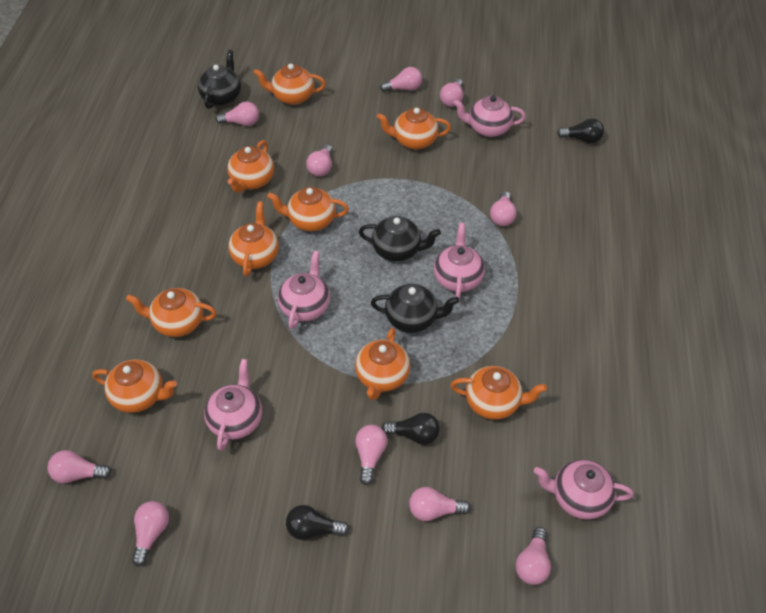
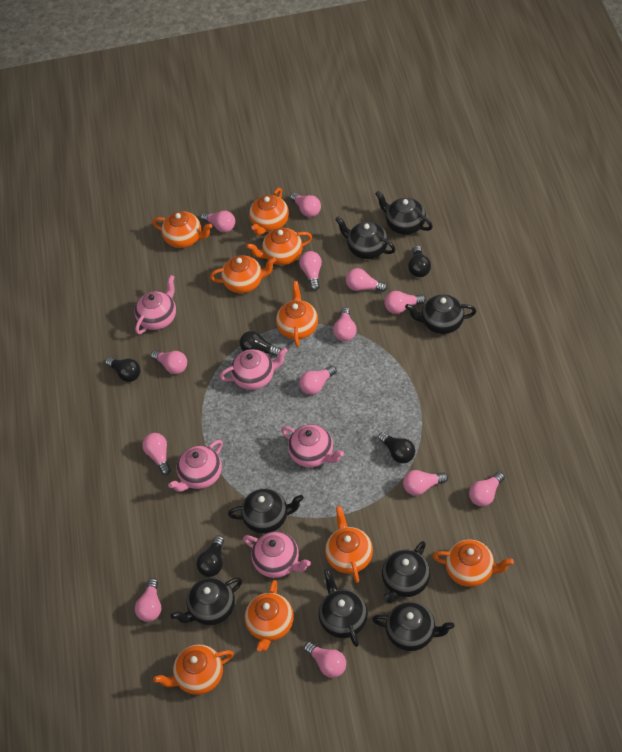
black light bulb: 3 -> 5
black teapot: 3 -> 8
pink light bulb: 10 -> 13

